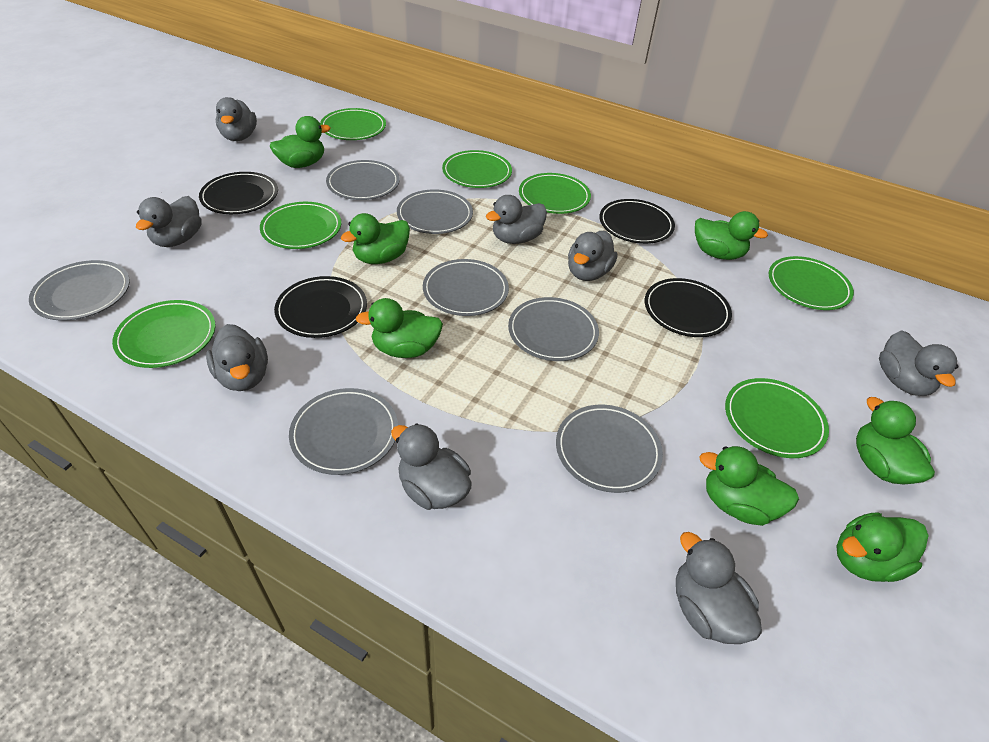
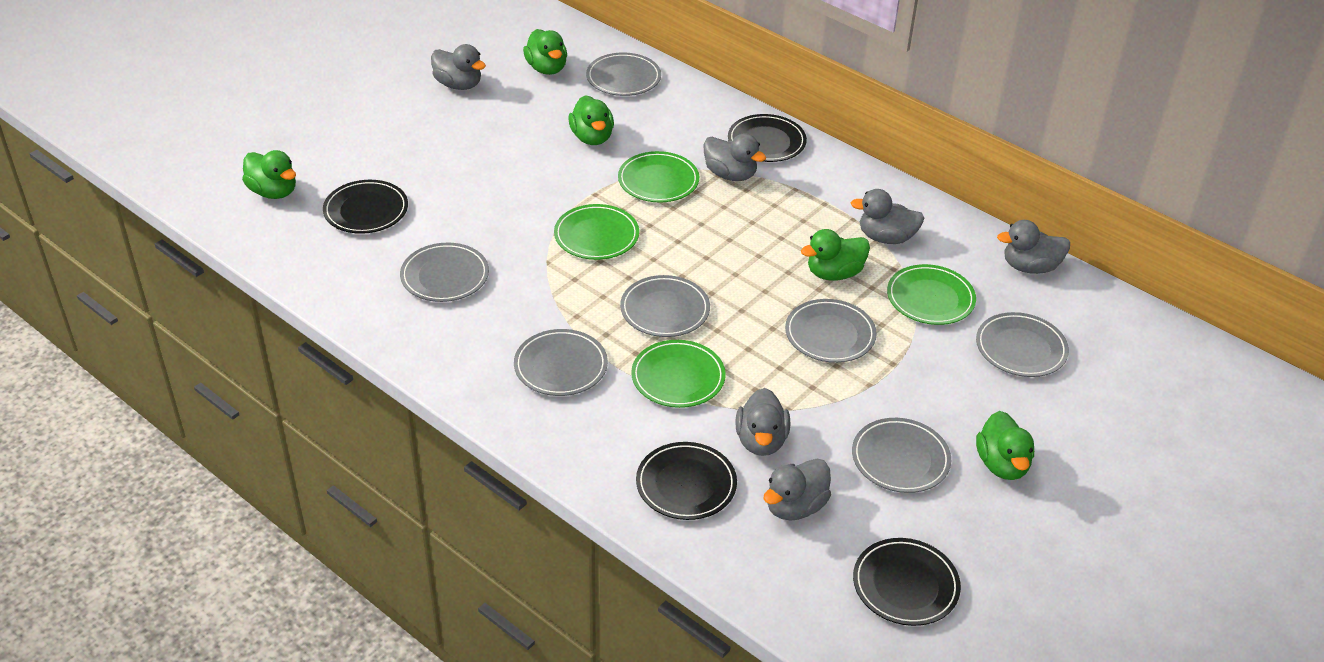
green duck: 7 -> 5
green plate: 7 -> 4
grey duck: 8 -> 6

